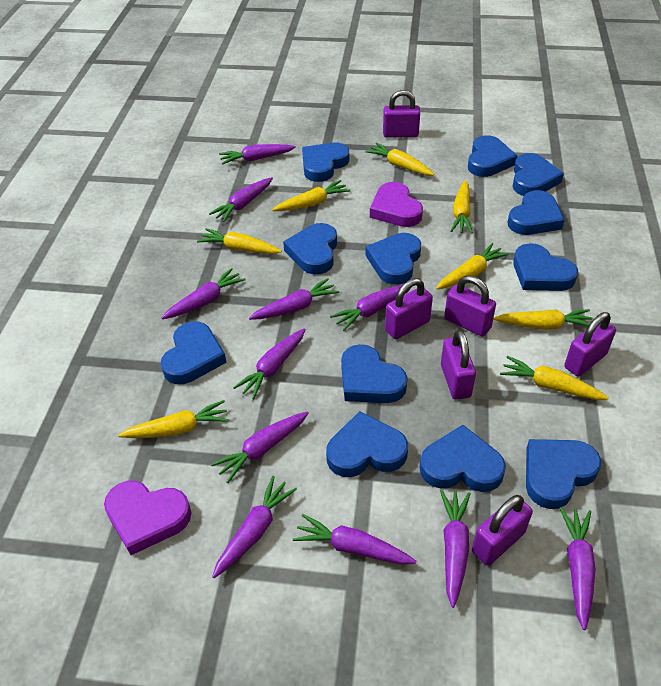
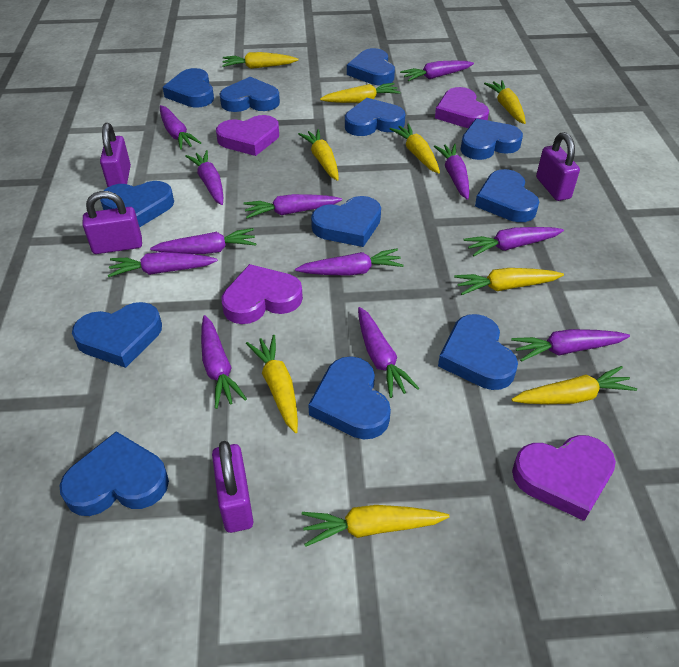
purple carrot: 11 -> 12
purple heart: 2 -> 4
purple padlock: 6 -> 4
yellow carrot: 8 -> 9

